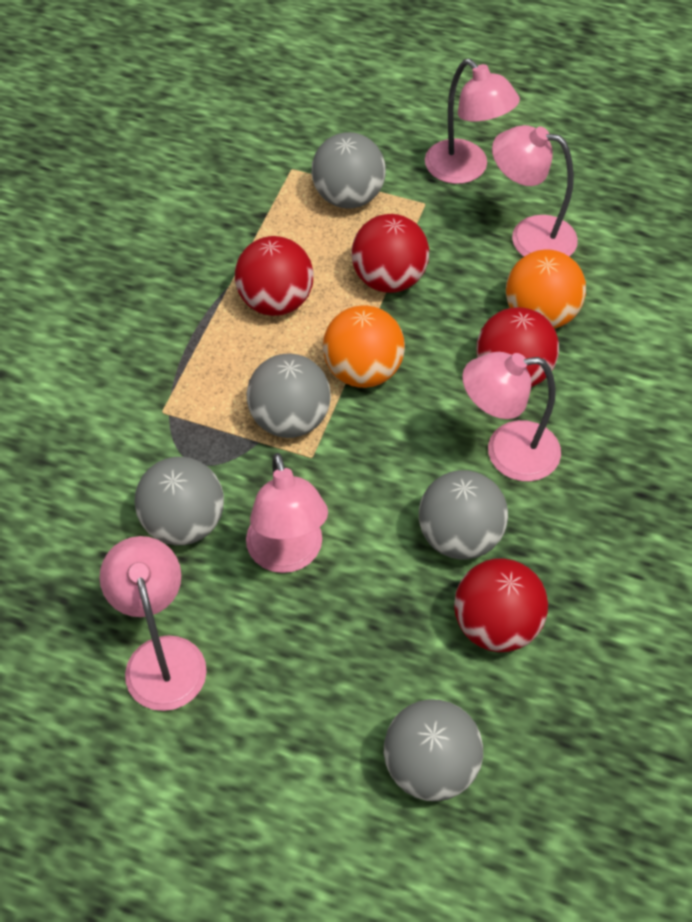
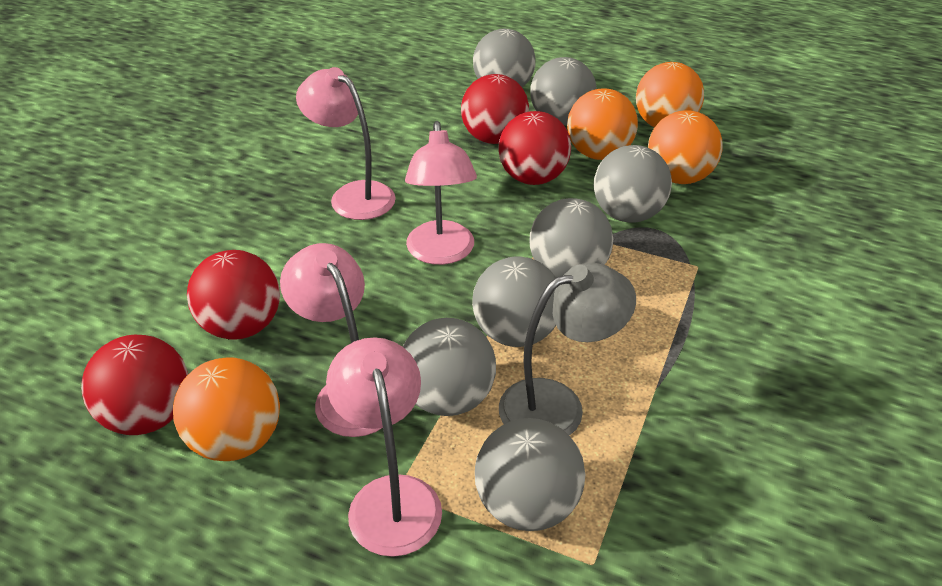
grey ball: 5 -> 7
grey lamp: 0 -> 1
orange ball: 2 -> 4
pink lamp: 5 -> 4

